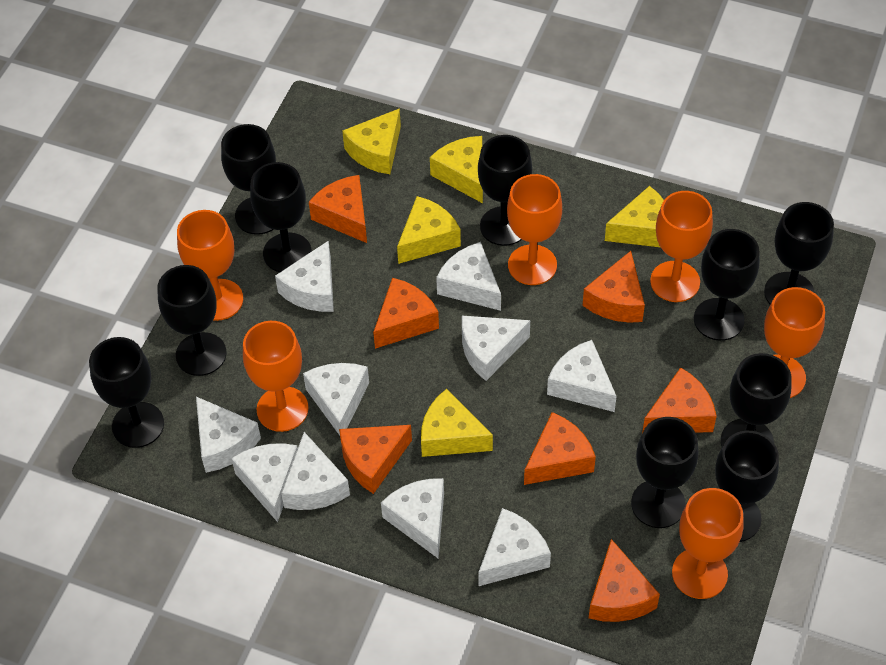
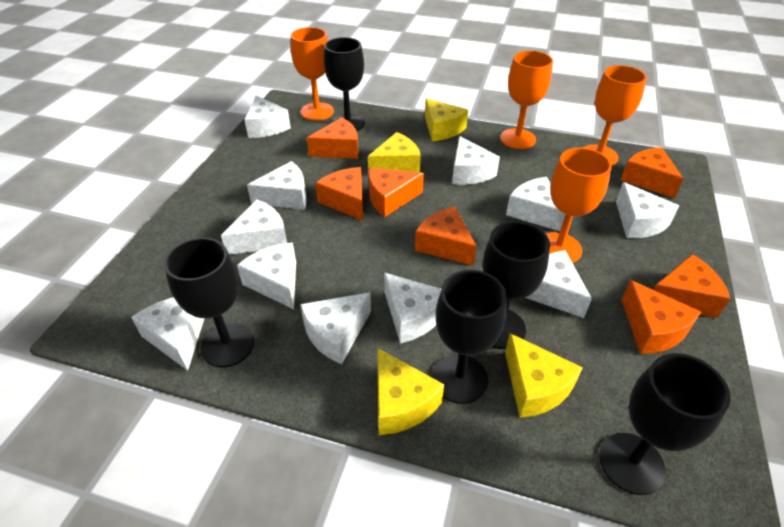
black goblet: 10 -> 5
orange goblet: 6 -> 4
white cheese: 10 -> 11
yellow cheese: 5 -> 4

